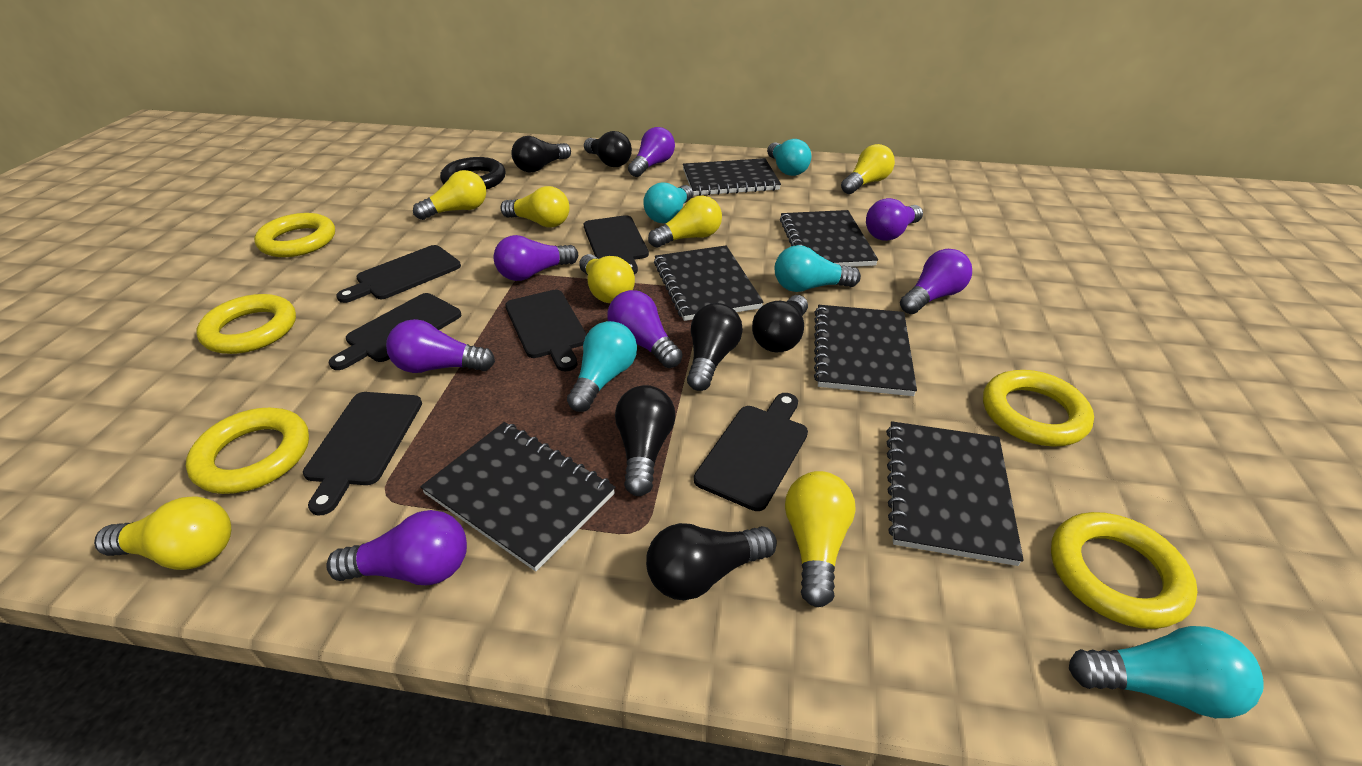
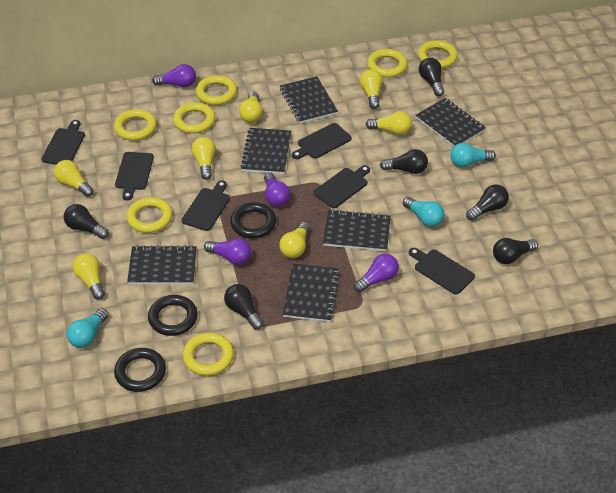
black ring: 1 -> 3
purple light bulb: 7 -> 4
turquoise light bulb: 5 -> 3
yellow ring: 5 -> 7

